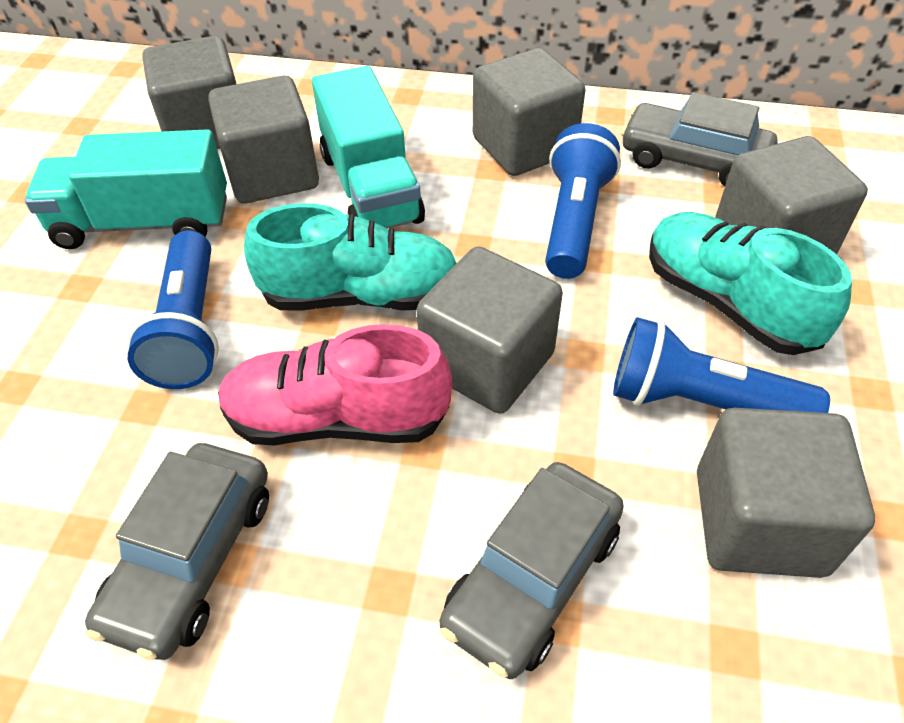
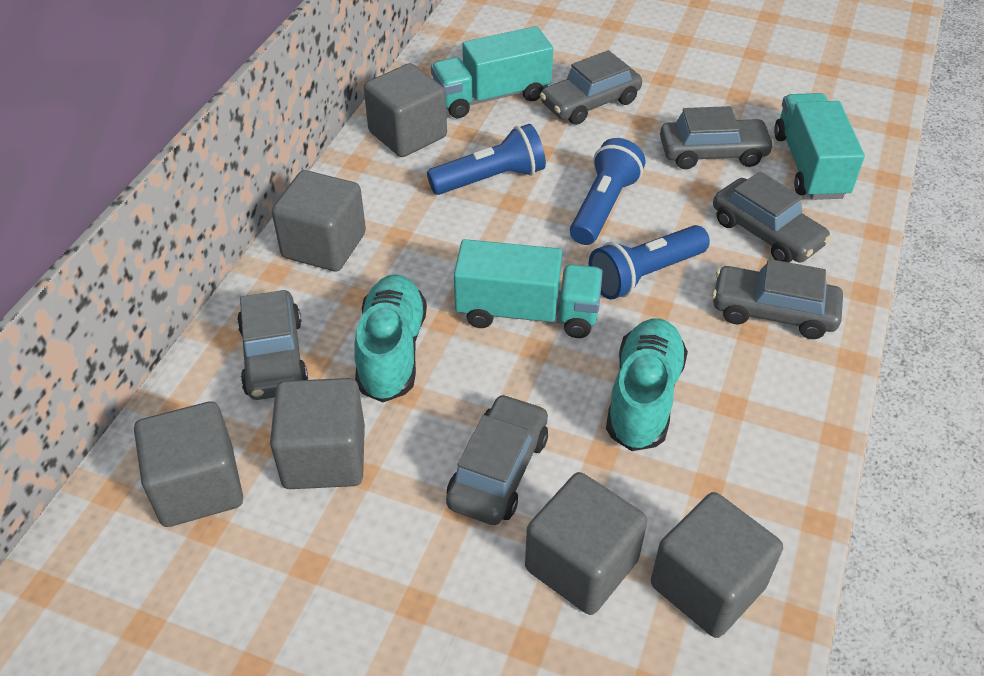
grey car: 3 -> 6
pink shoe: 1 -> 0
turquoise truck: 2 -> 3

